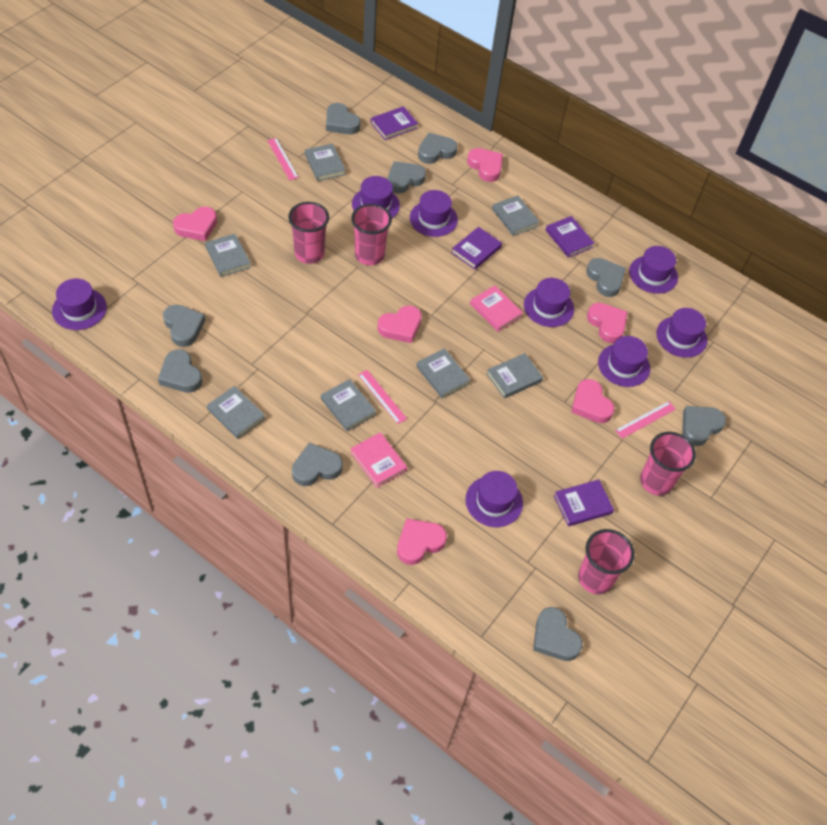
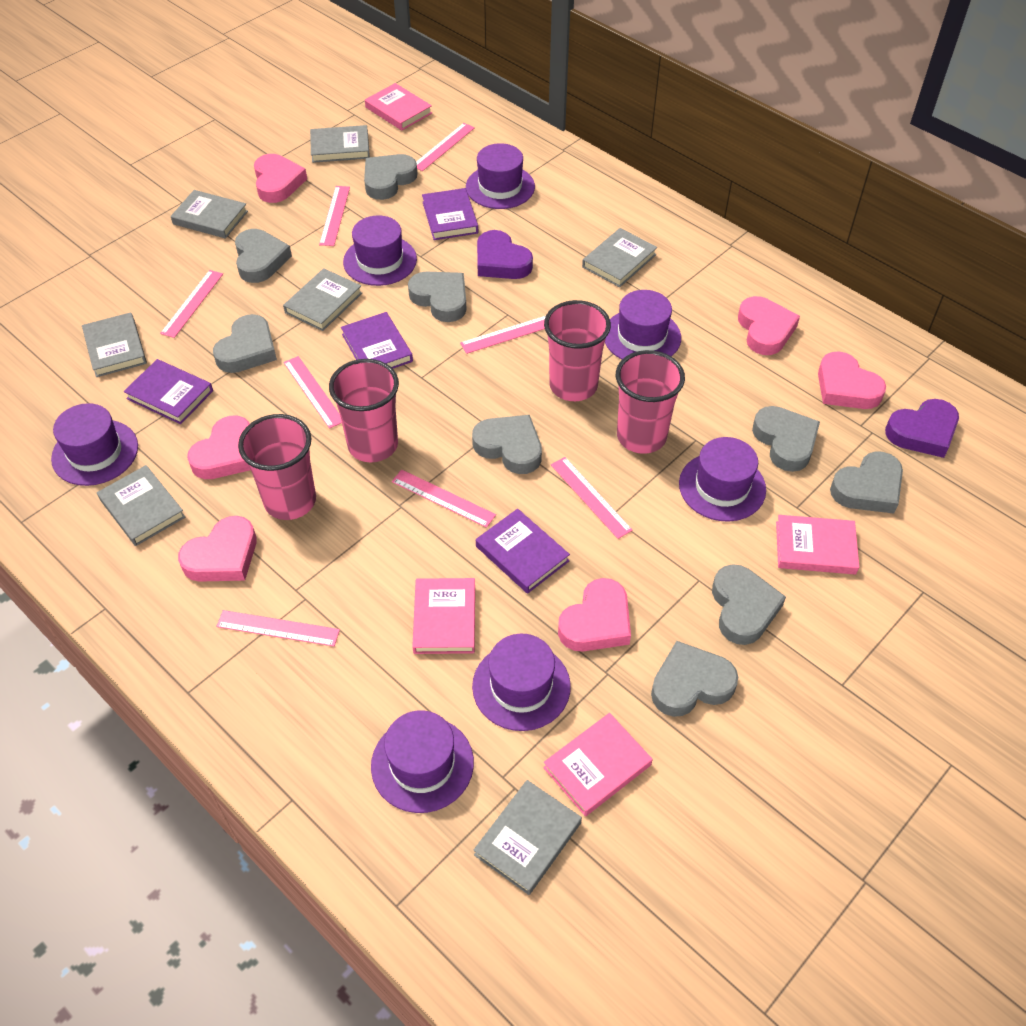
pink book: 2 -> 4
pink ruler: 3 -> 8
purple hat: 8 -> 7
purple heart: 0 -> 2

